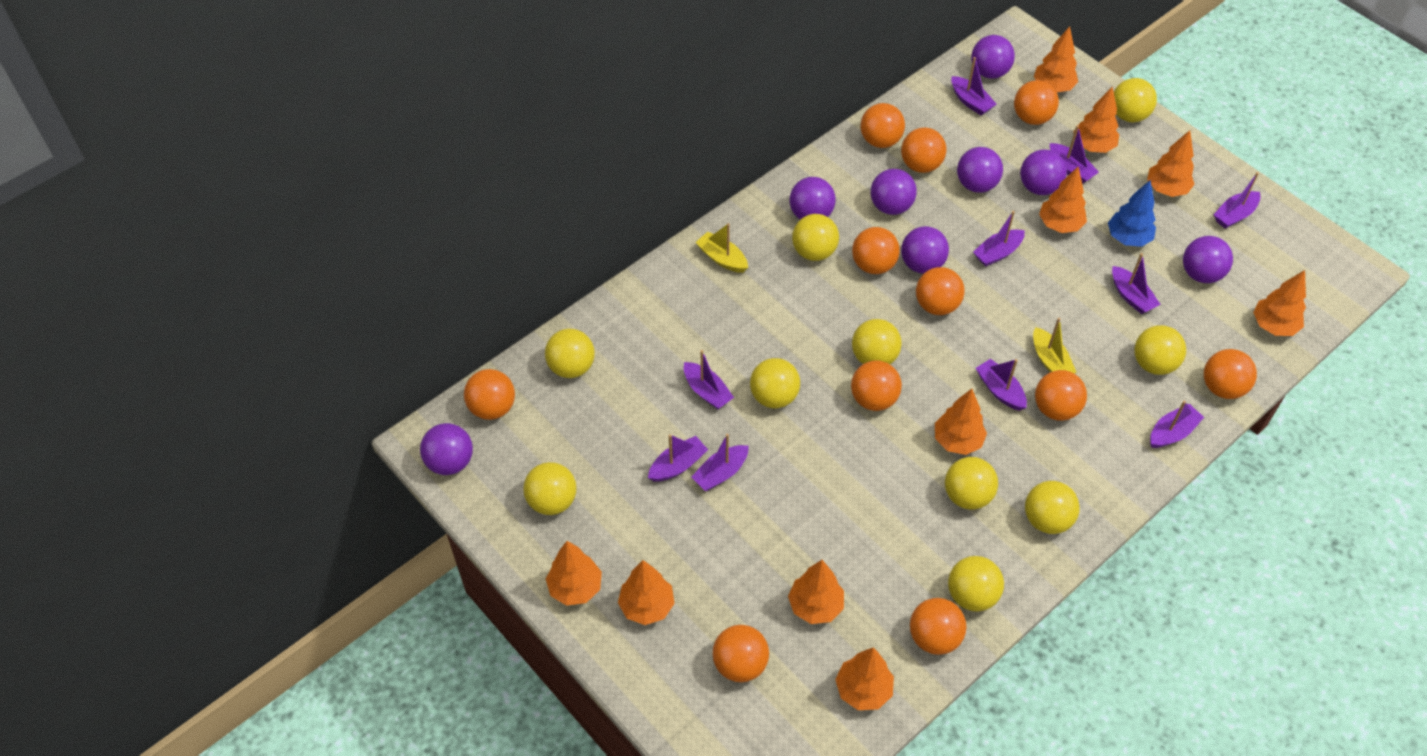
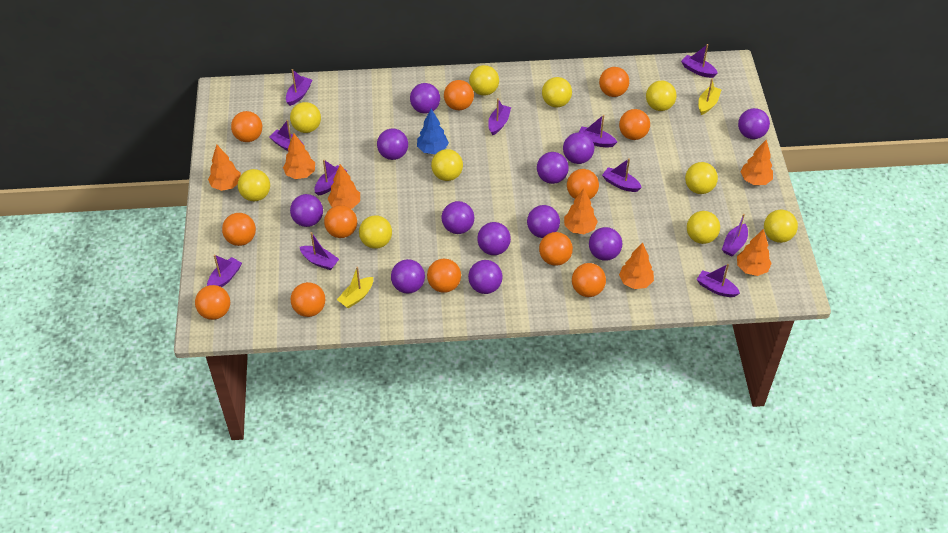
orange ball: 11 -> 12
orange tree: 10 -> 7
purple ball: 8 -> 12
purple boat: 10 -> 11

